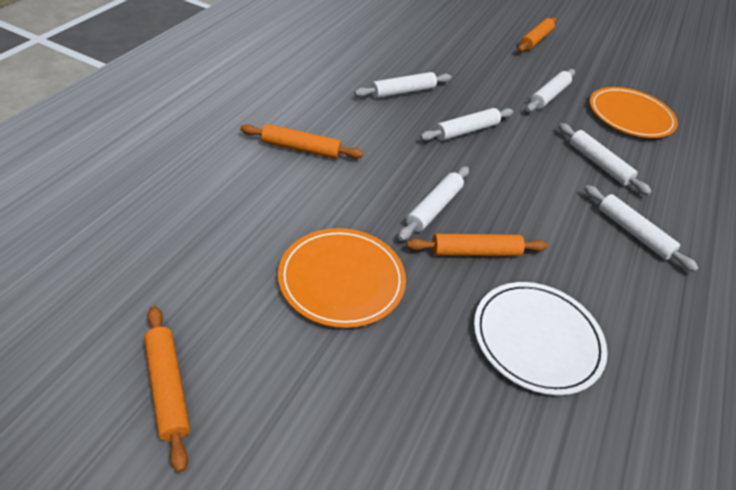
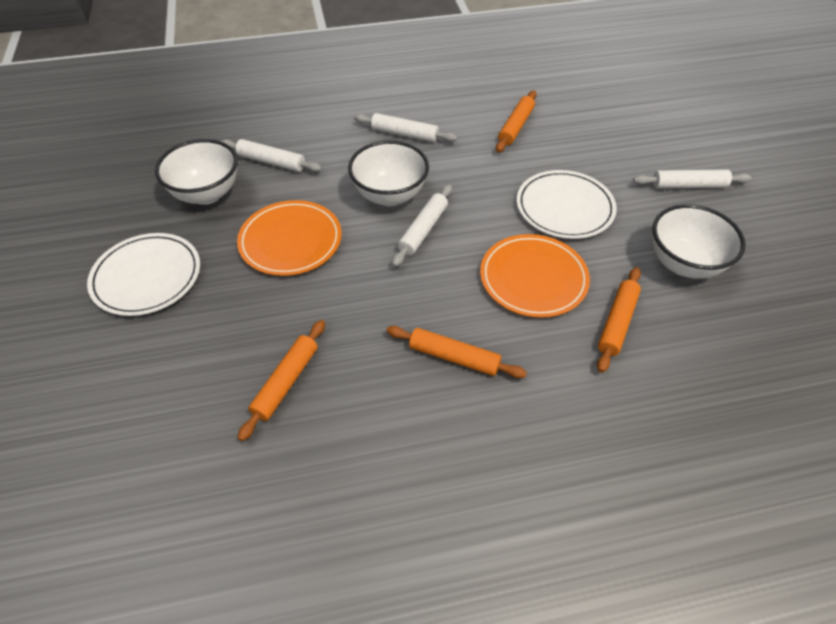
white bowl: 0 -> 3
white plate: 1 -> 2
white rolling pin: 6 -> 4

